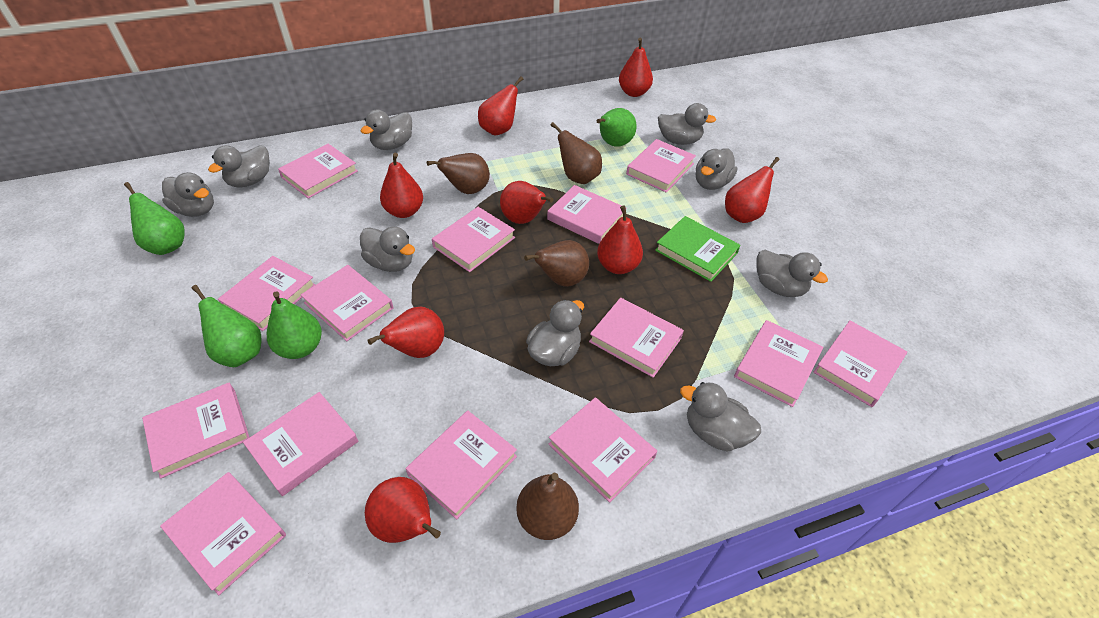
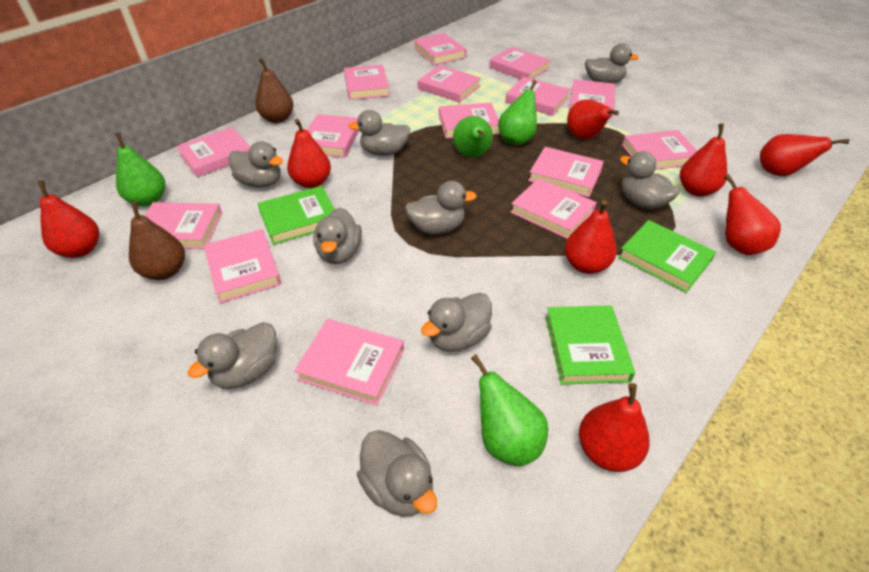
brown pear: 4 -> 2
green book: 1 -> 3
pink book: 14 -> 15

